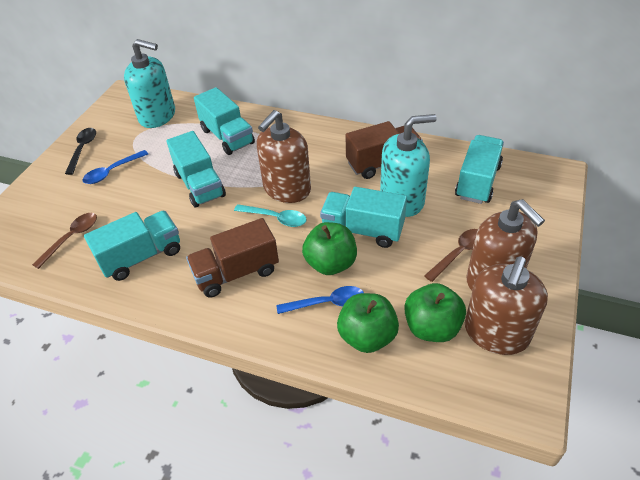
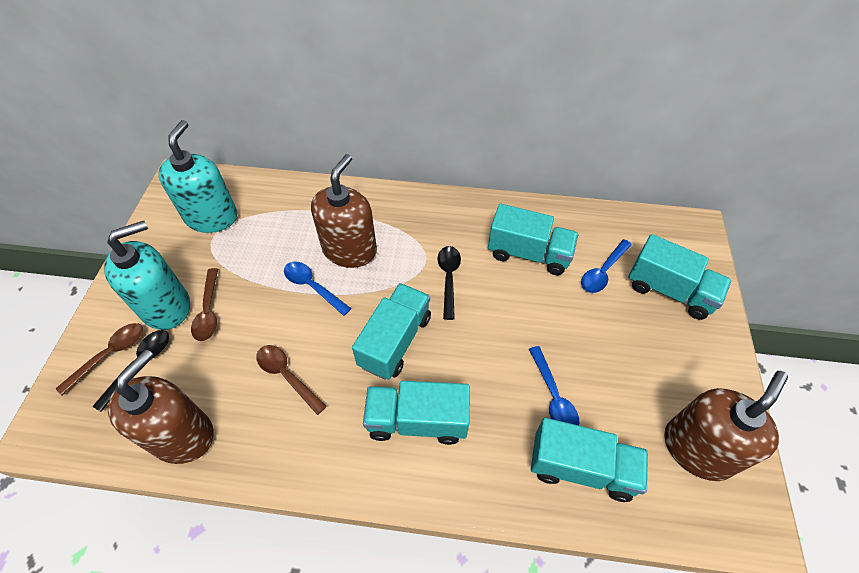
black spoon: 1 -> 2
blue spoon: 2 -> 3
brown spoon: 2 -> 3
brown truck: 2 -> 0
green apple: 3 -> 0
turquoise spoon: 1 -> 0

